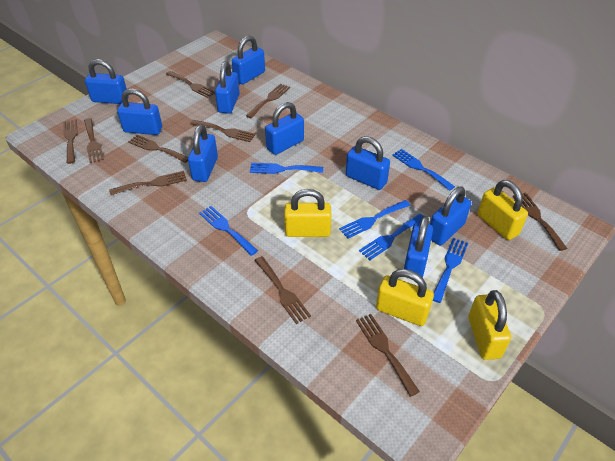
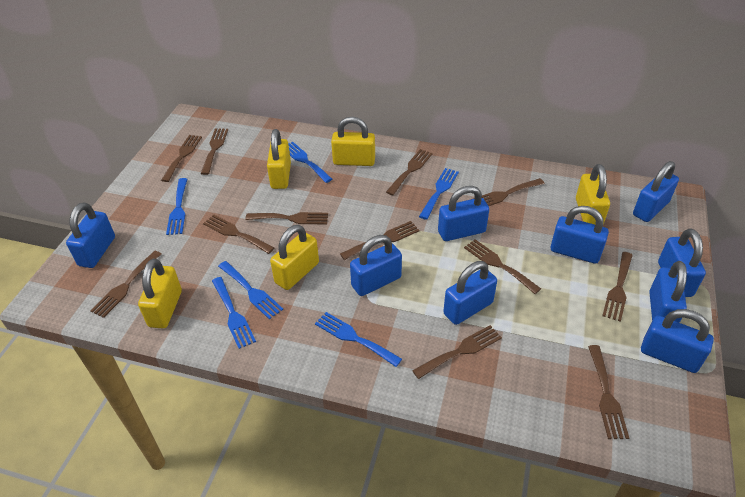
brown fork: 10 -> 12
yellow padlock: 4 -> 5

